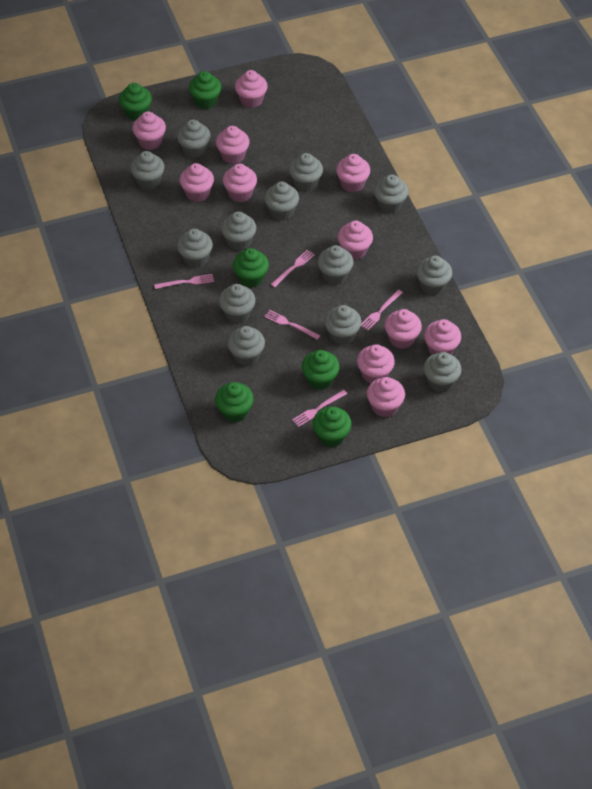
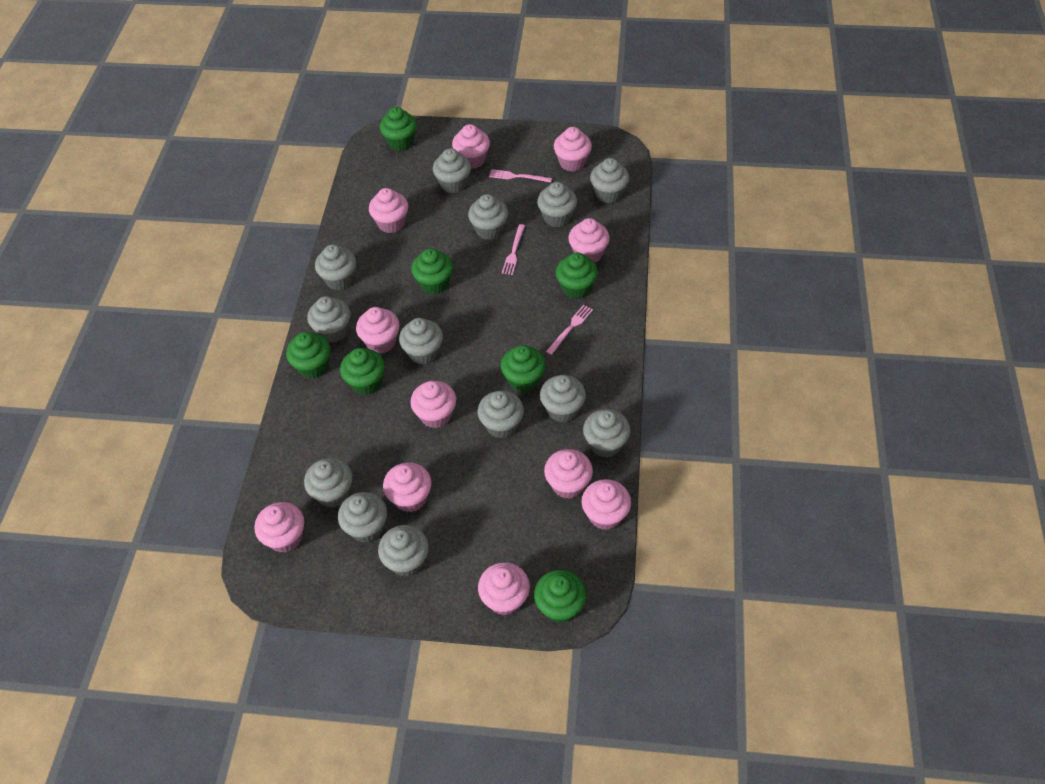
green cupcake: 6 -> 7
pink fork: 5 -> 3

